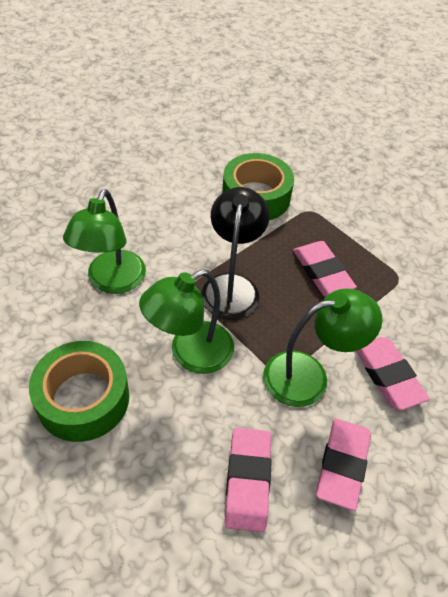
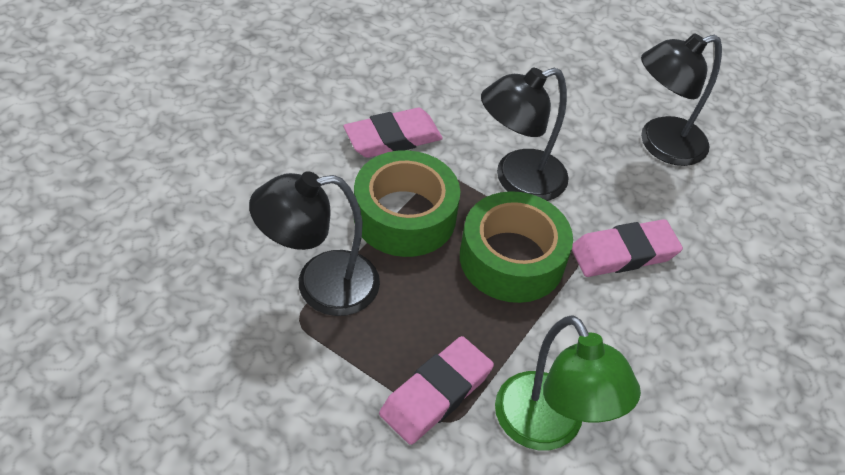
black lamp: 1 -> 3
green lamp: 3 -> 1
pink eraser: 4 -> 3

